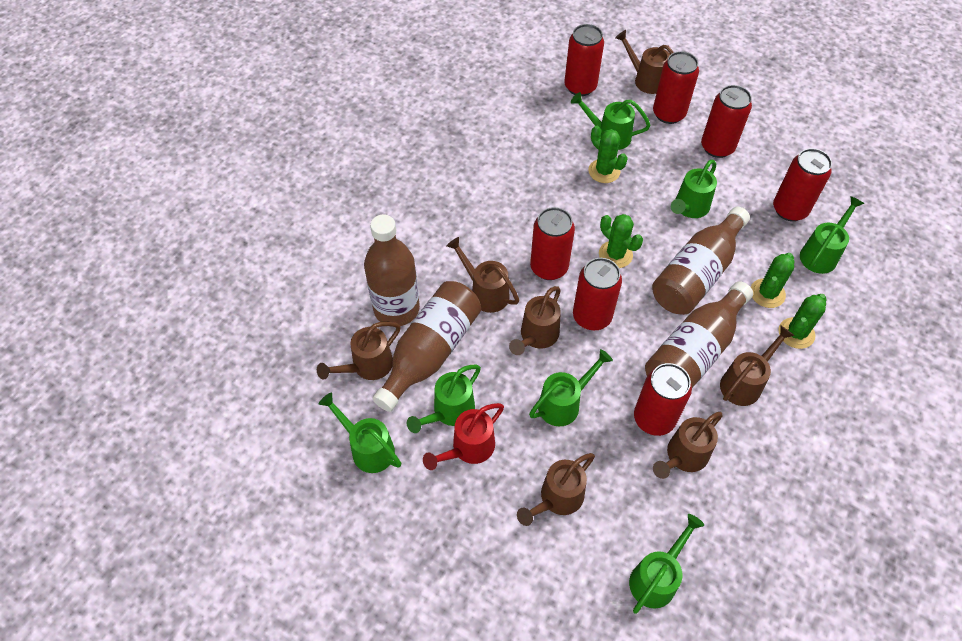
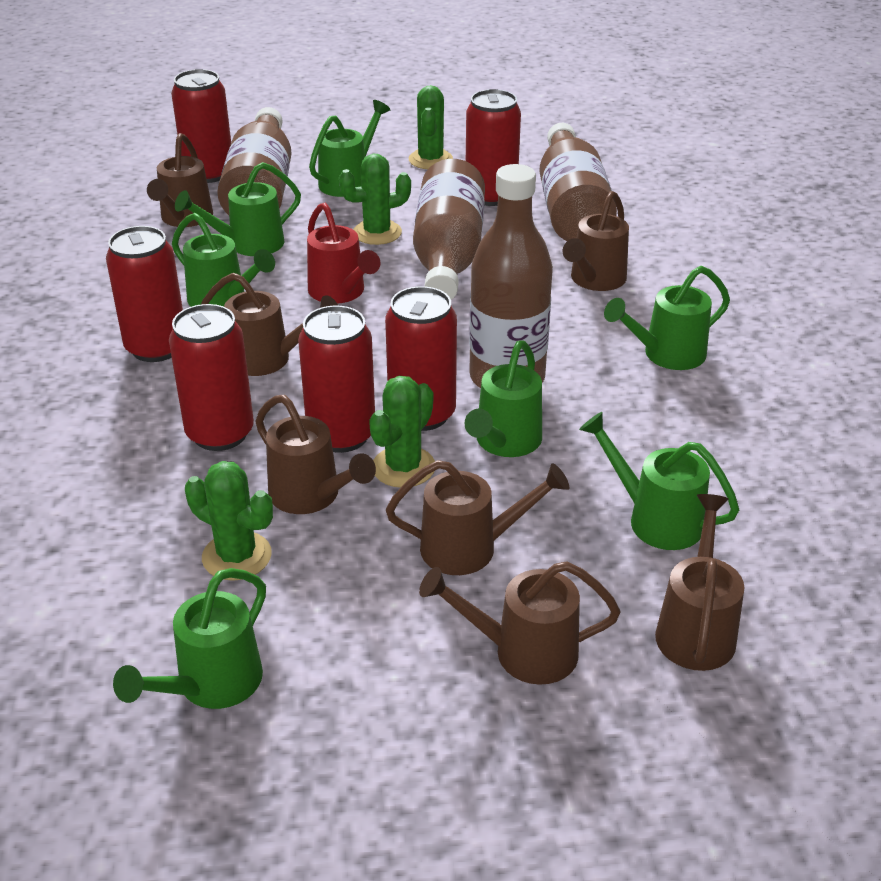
red can: 7 -> 6

